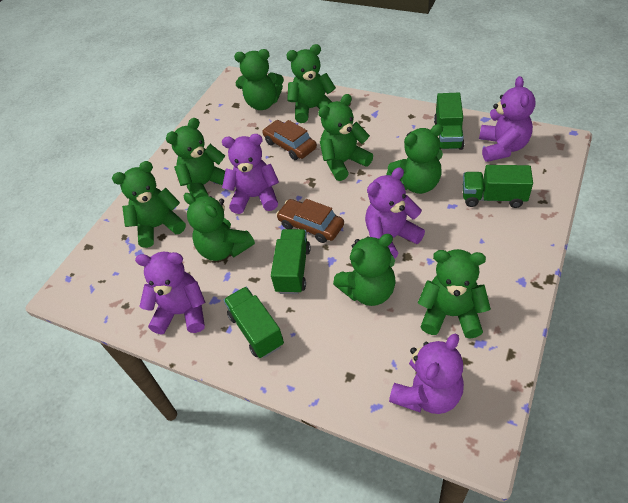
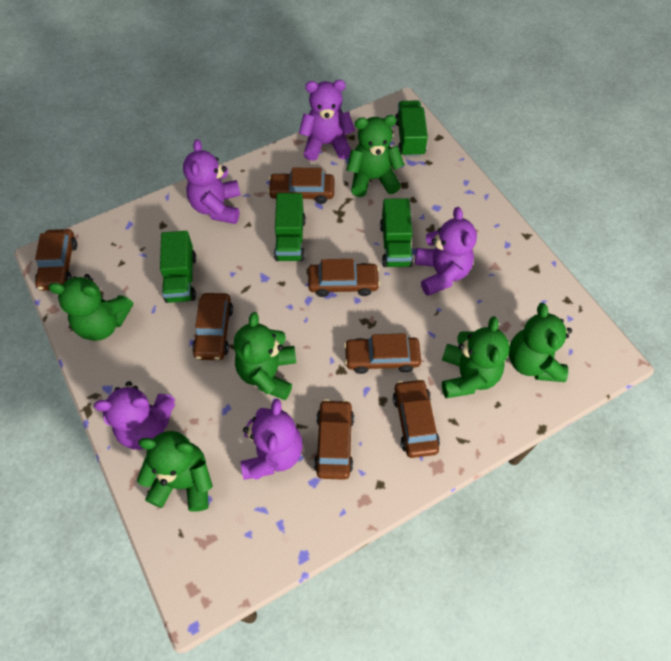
brown car: 2 -> 7
green teddy bear: 9 -> 6

